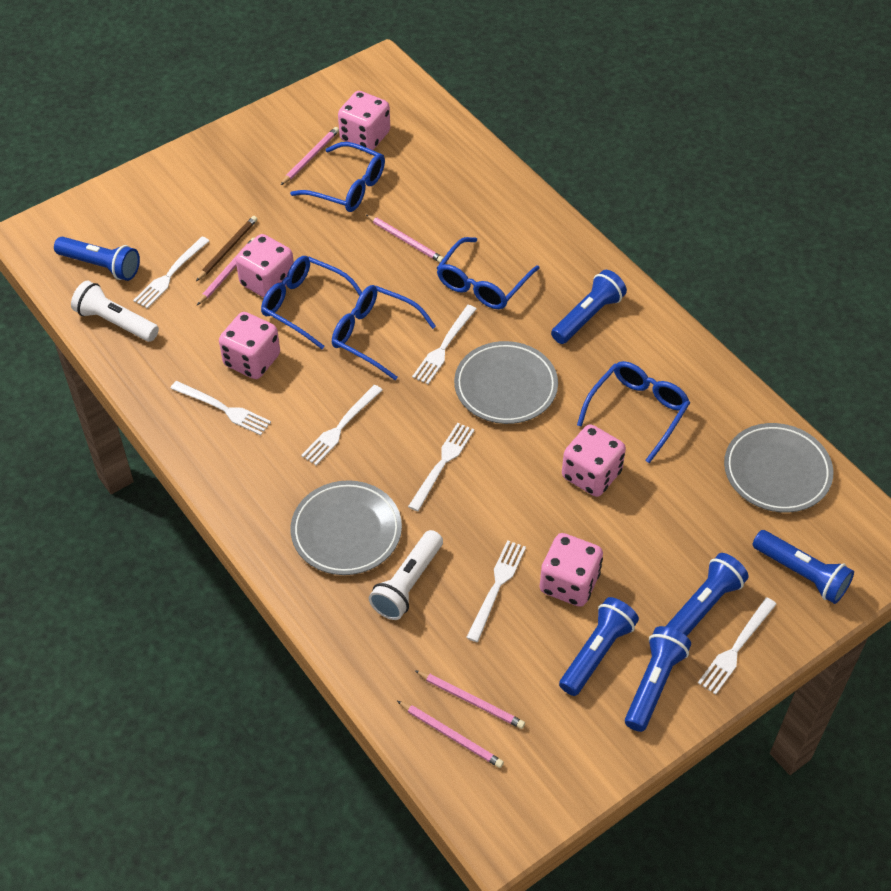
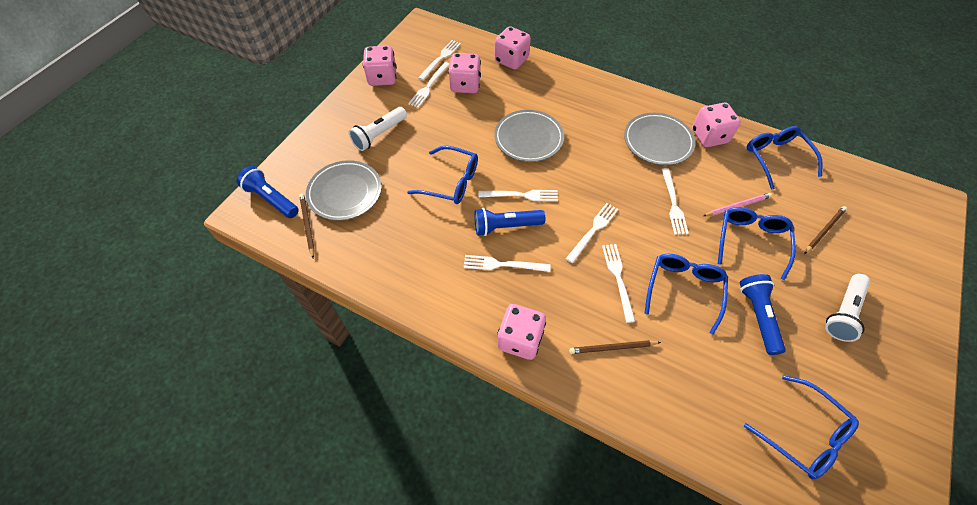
blue flashlight: 6 -> 3
brown pencil: 1 -> 3
pink pencil: 5 -> 1

